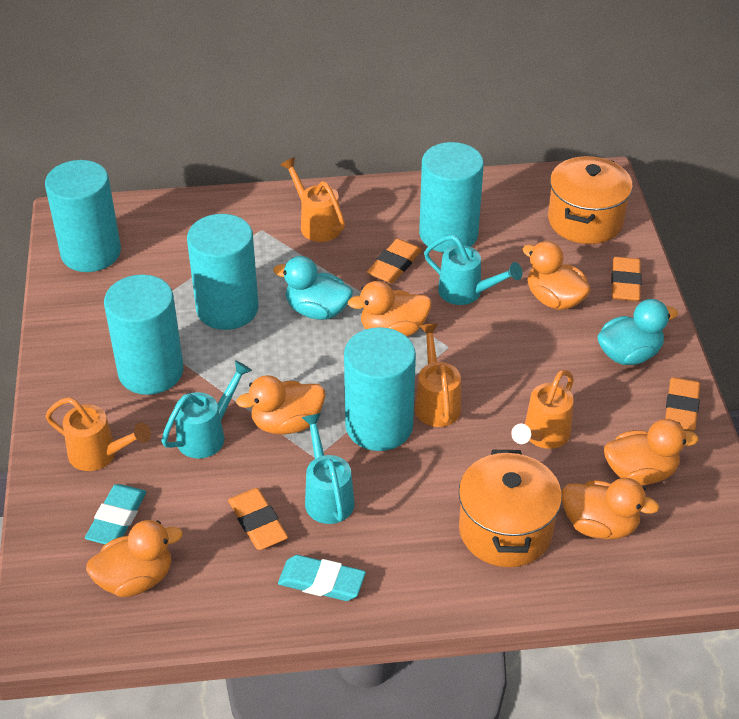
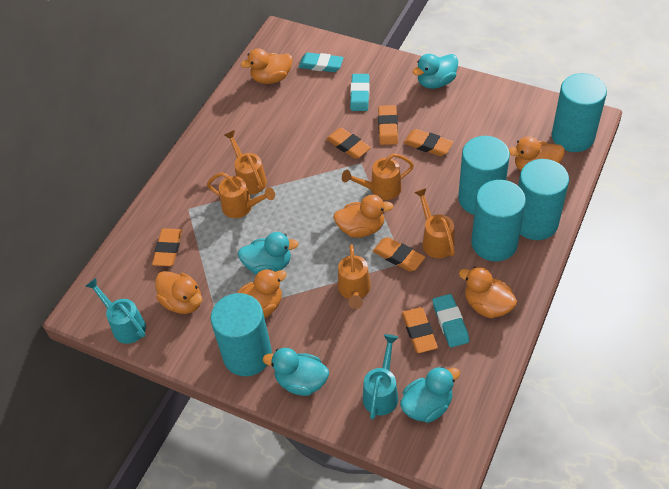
orange eraser: 4 -> 6
orange pot: 2 -> 0
orange watering can: 4 -> 5
turquoise duck: 2 -> 4
turquoise eraser: 2 -> 3
turquoise watering can: 3 -> 2

